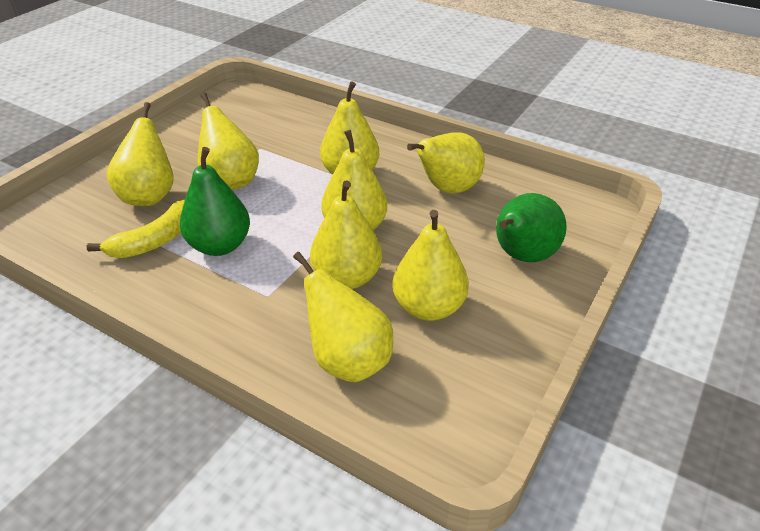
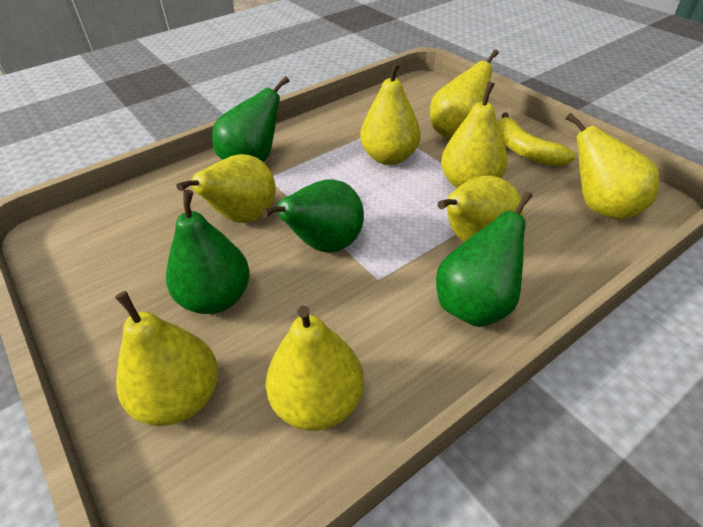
green pear: 2 -> 4

